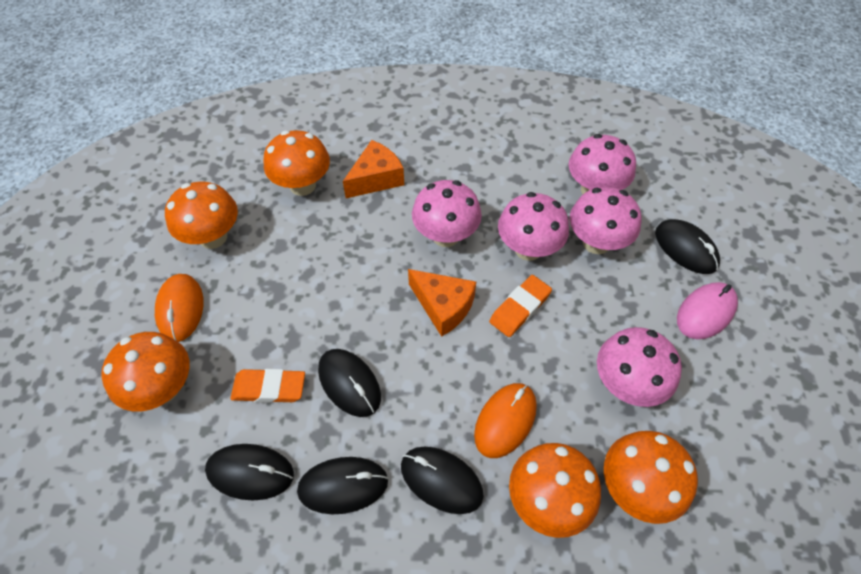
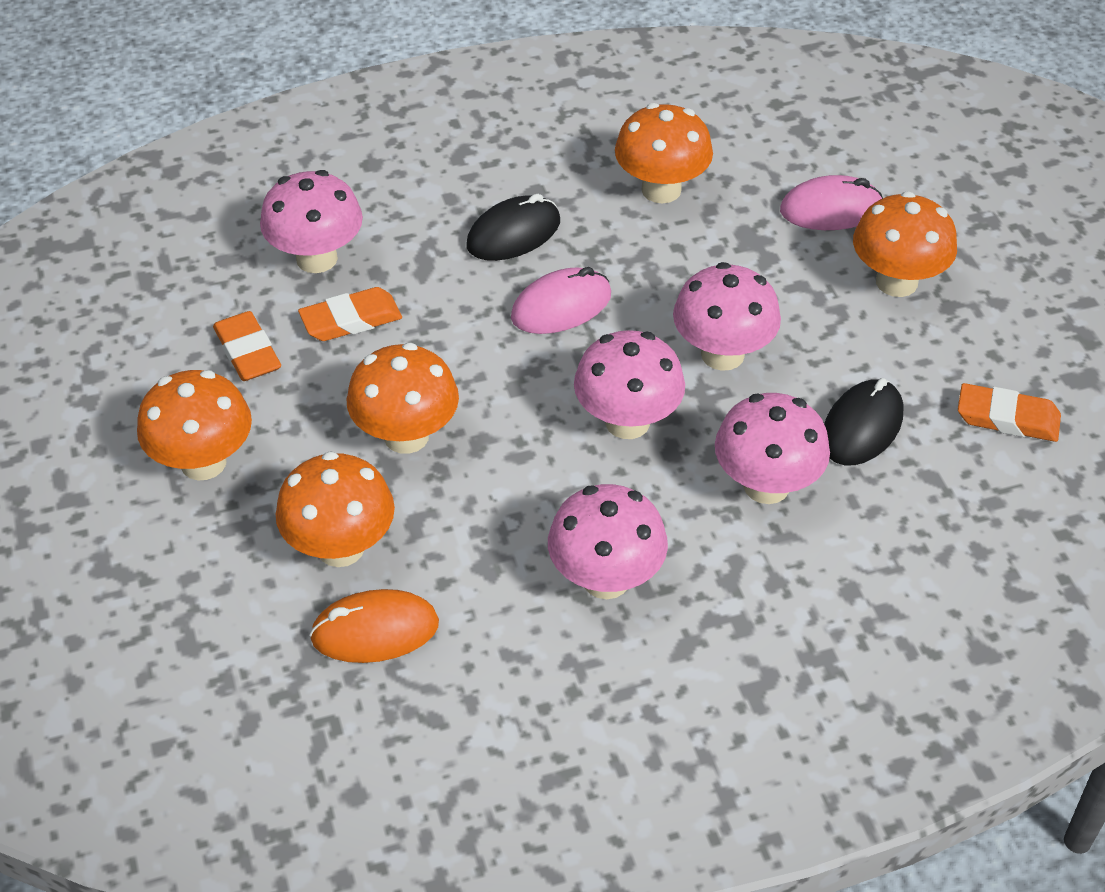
black mouse: 5 -> 2
orange cheese: 2 -> 0
orange eraser: 2 -> 3
orange mouse: 2 -> 1
pink mouse: 1 -> 2

